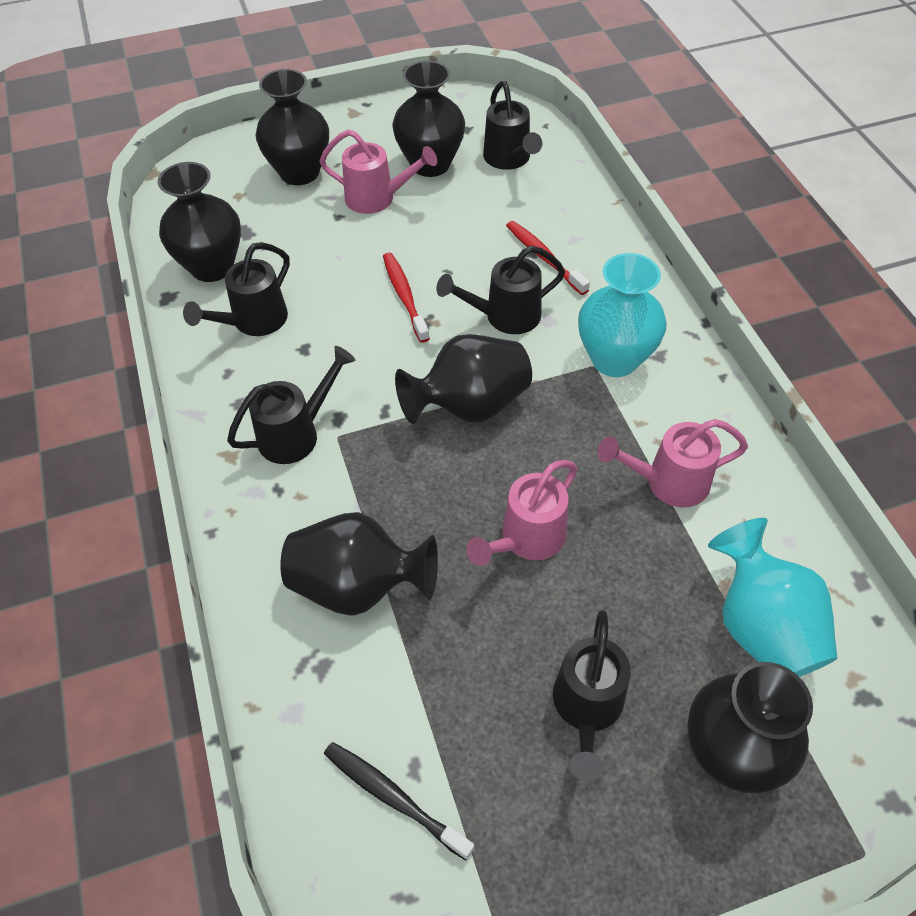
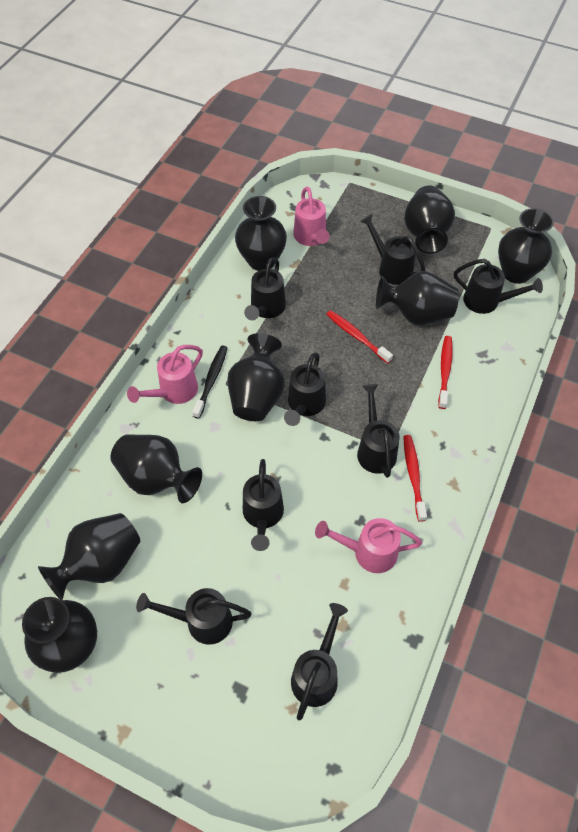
black vase: 6 -> 8
black watering can: 5 -> 8
red toothbrush: 2 -> 3
turquoise vase: 2 -> 0

